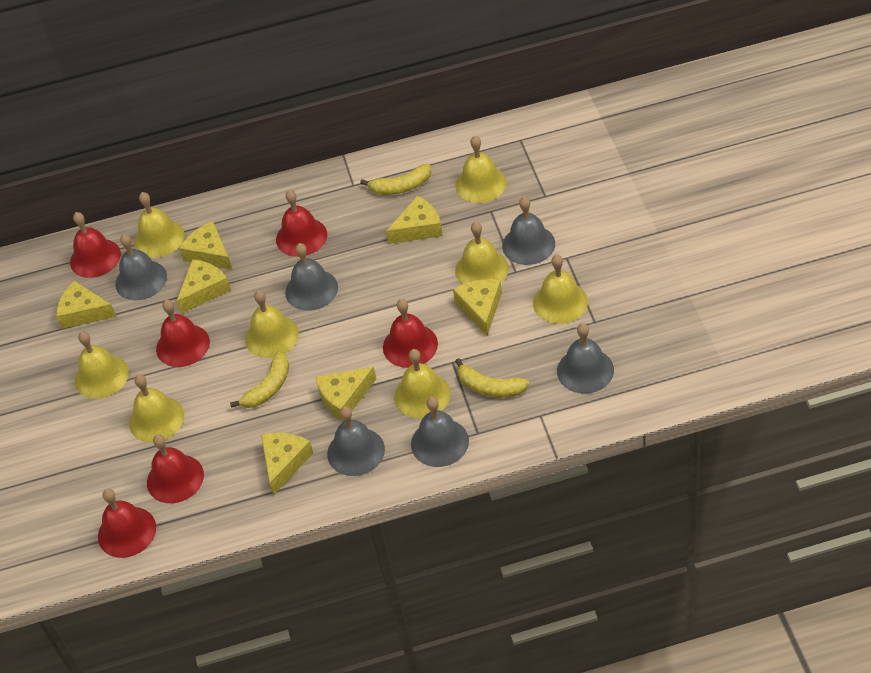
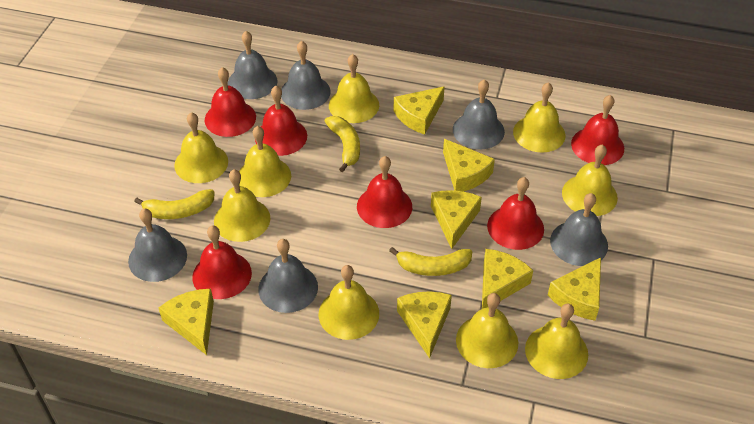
yellow bell: 8 -> 9

